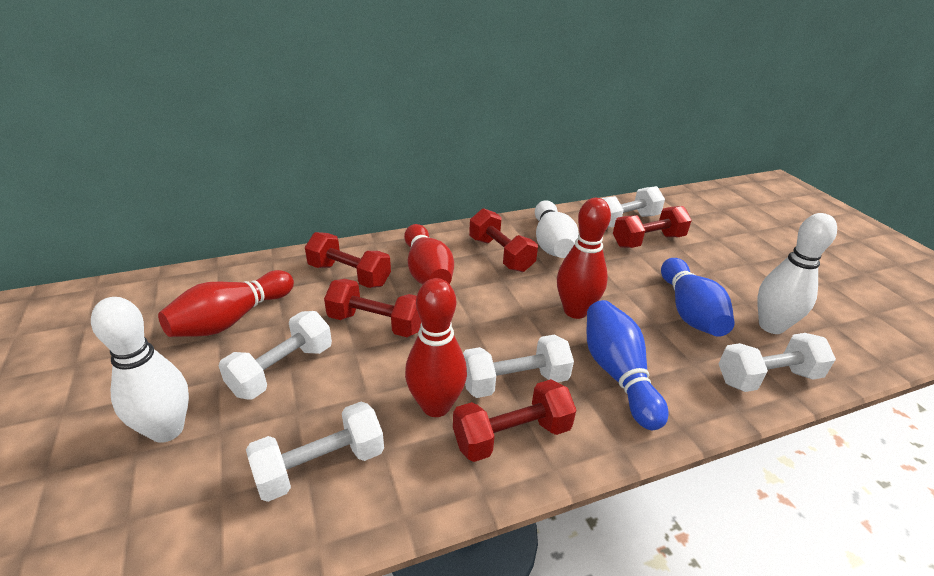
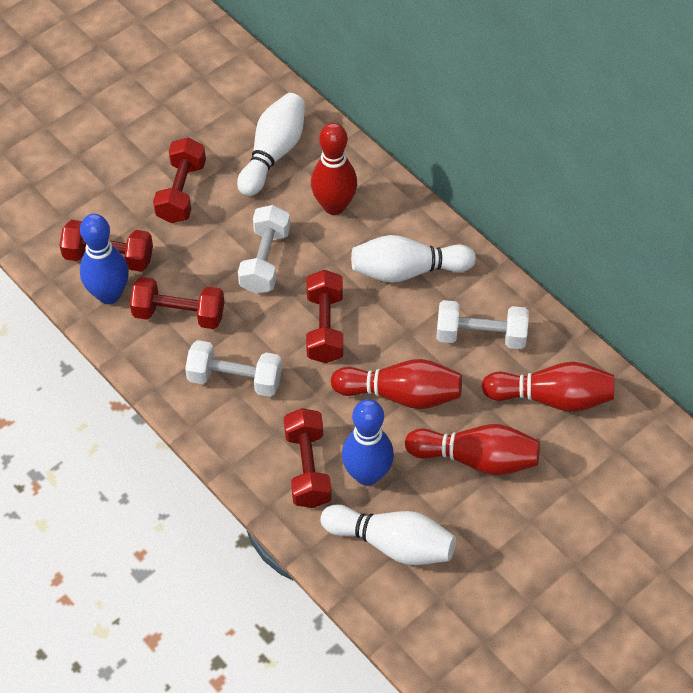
white dumbbell: 5 -> 3

